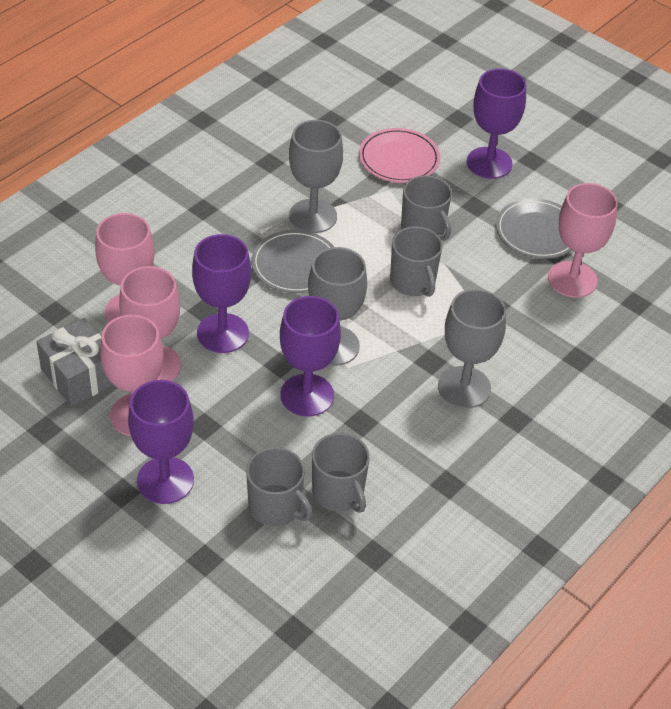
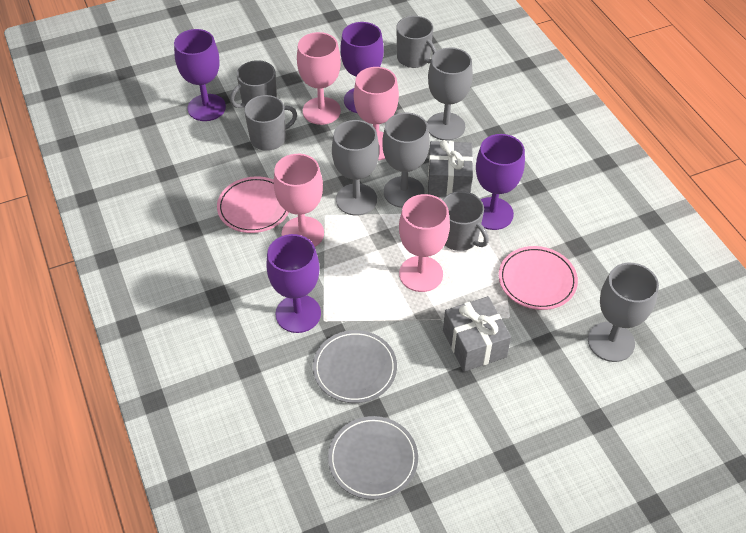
grey gift: 1 -> 2
grey goblet: 3 -> 4
pink plate: 1 -> 2

